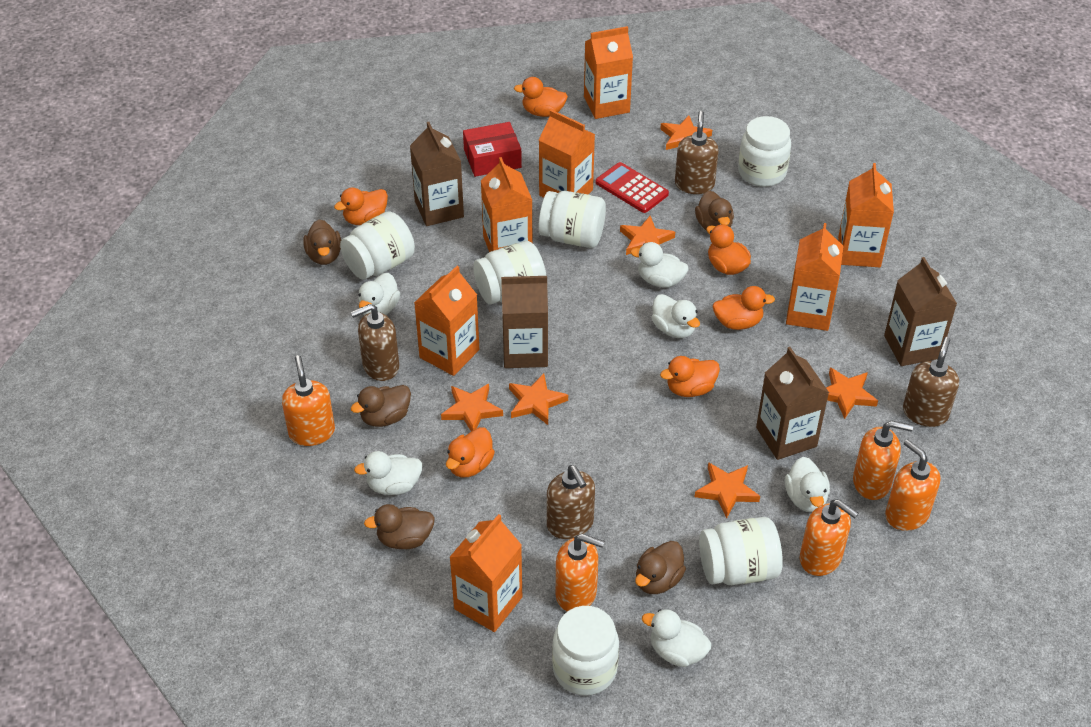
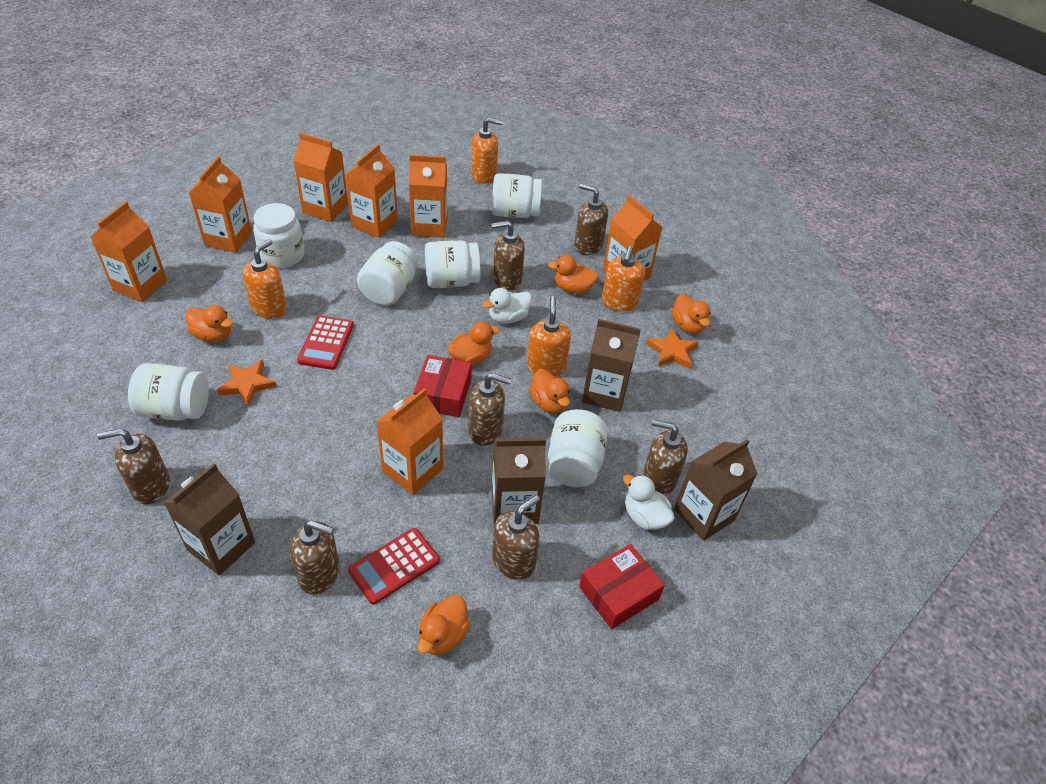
brown duck: 5 -> 0
brown soap dispenser: 4 -> 7
orange soap dispenser: 5 -> 4
orange star: 6 -> 2
red box: 1 -> 2
red calculator: 1 -> 2
white duck: 6 -> 2

